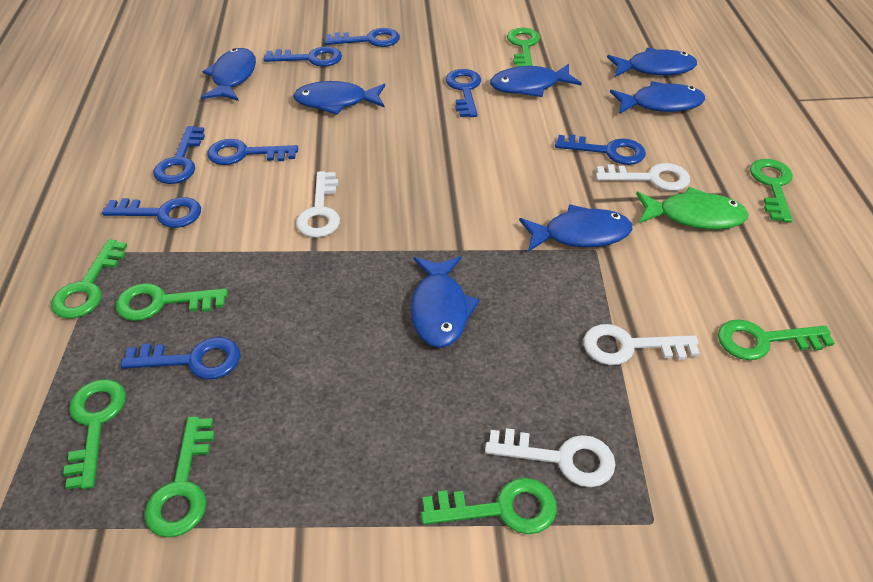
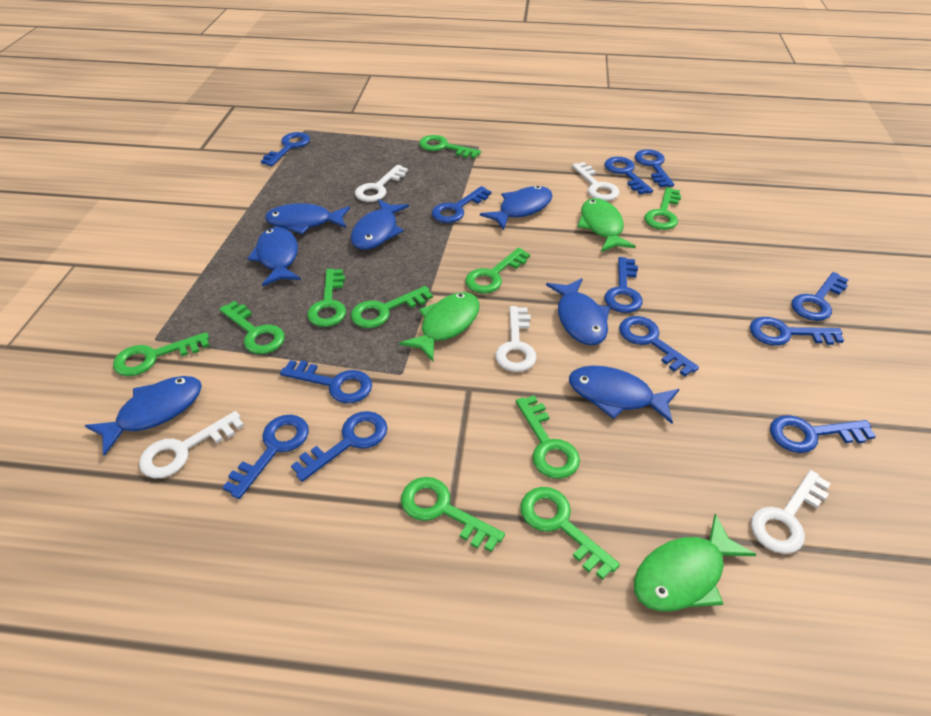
blue key: 8 -> 12
green fish: 1 -> 3
green key: 8 -> 10
white key: 4 -> 5

